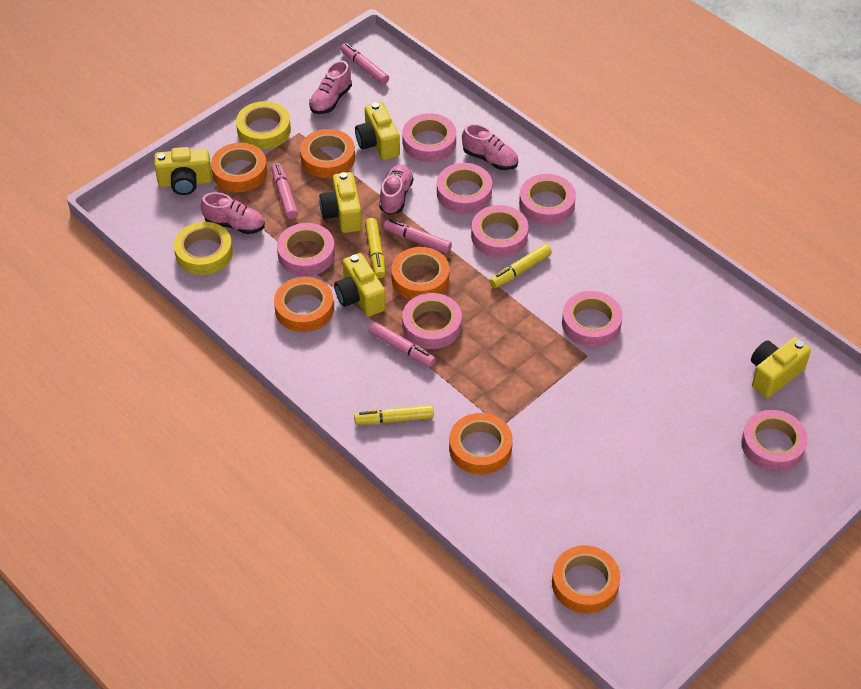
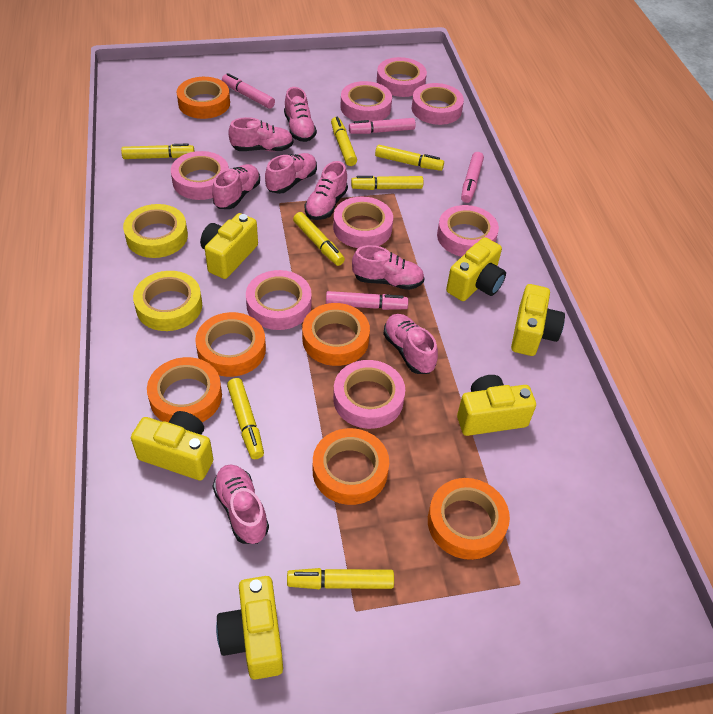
pink shoe: 4 -> 8
yellow camera: 5 -> 6
yellow marker: 3 -> 7

